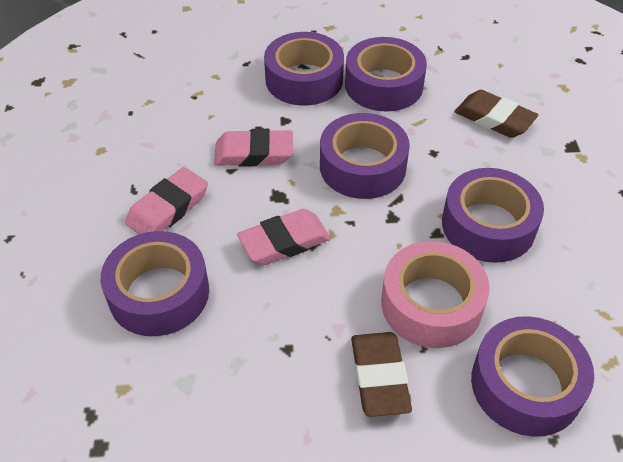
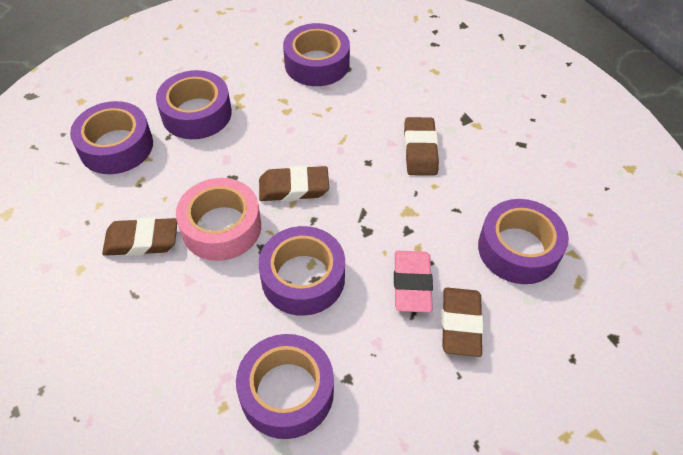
brown eraser: 2 -> 4
pink eraser: 3 -> 1

